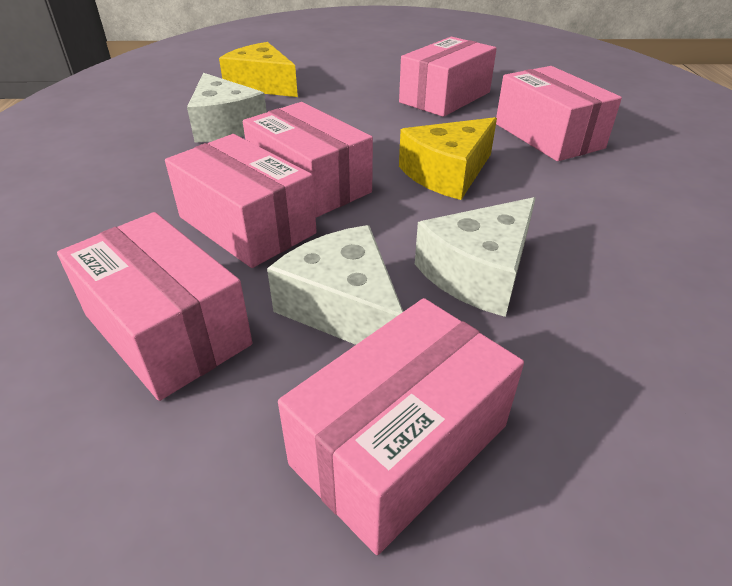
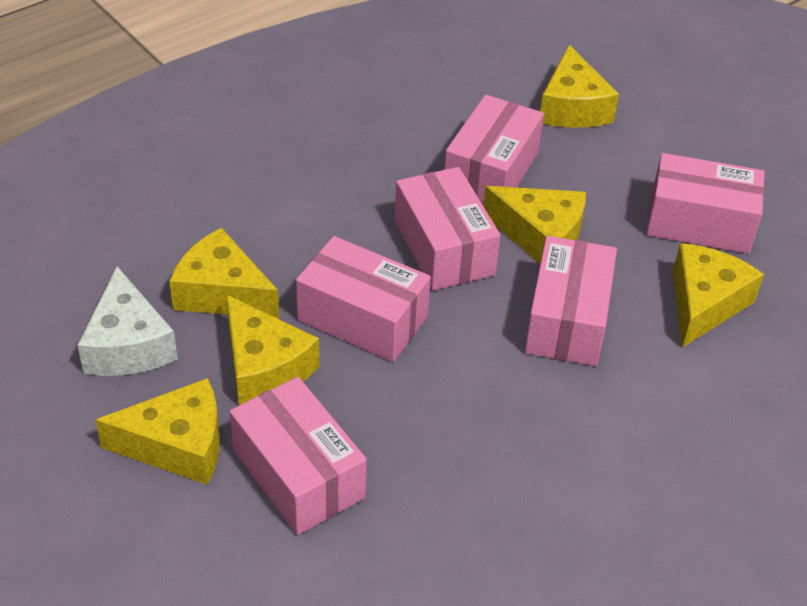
white cheese: 3 -> 1
yellow cheese: 2 -> 6

